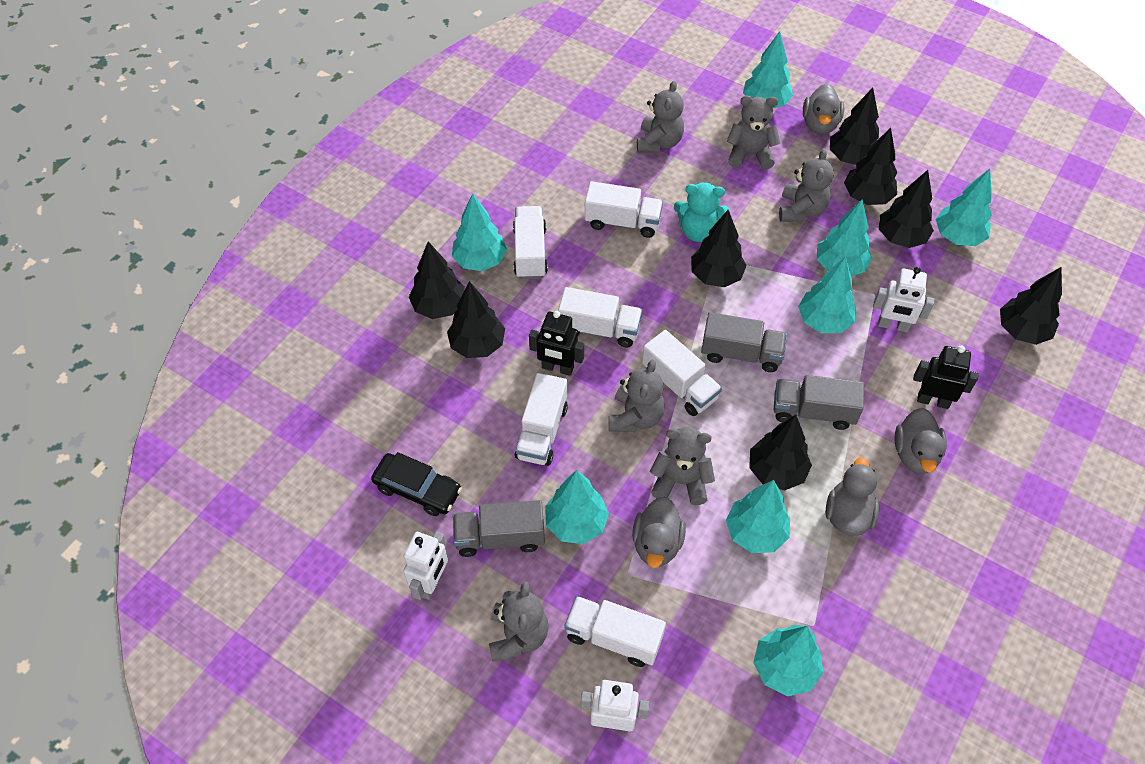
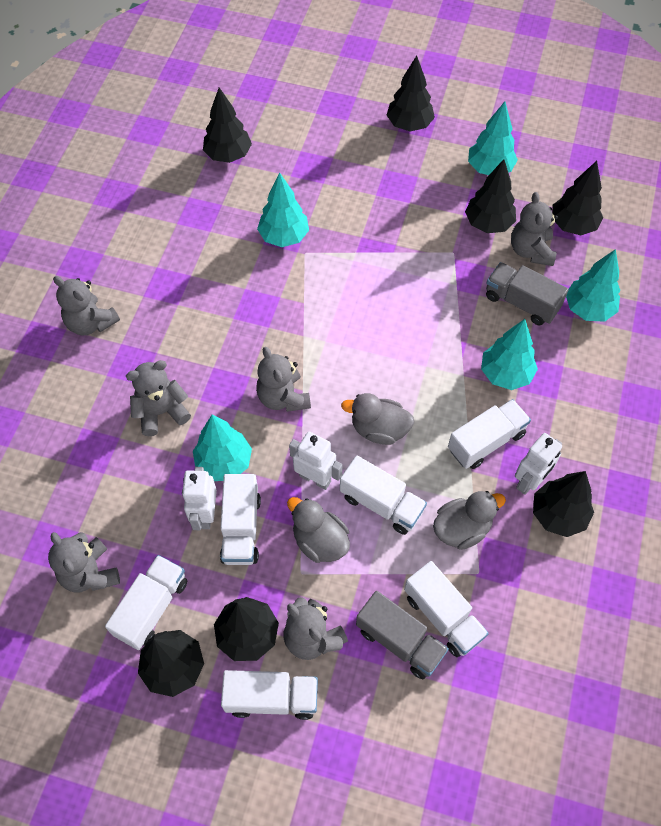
black car: 1 -> 0
black robot: 2 -> 0
black tree: 8 -> 7
grey duck: 4 -> 3
grey truck: 3 -> 2
turquoise teddy bear: 1 -> 0
turquoise tree: 8 -> 5

